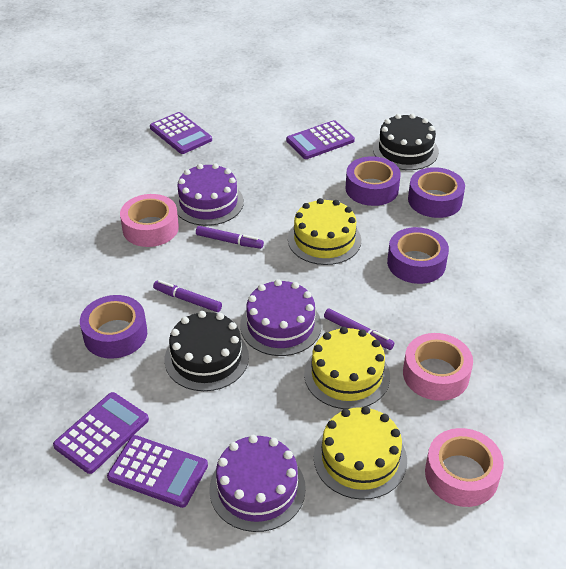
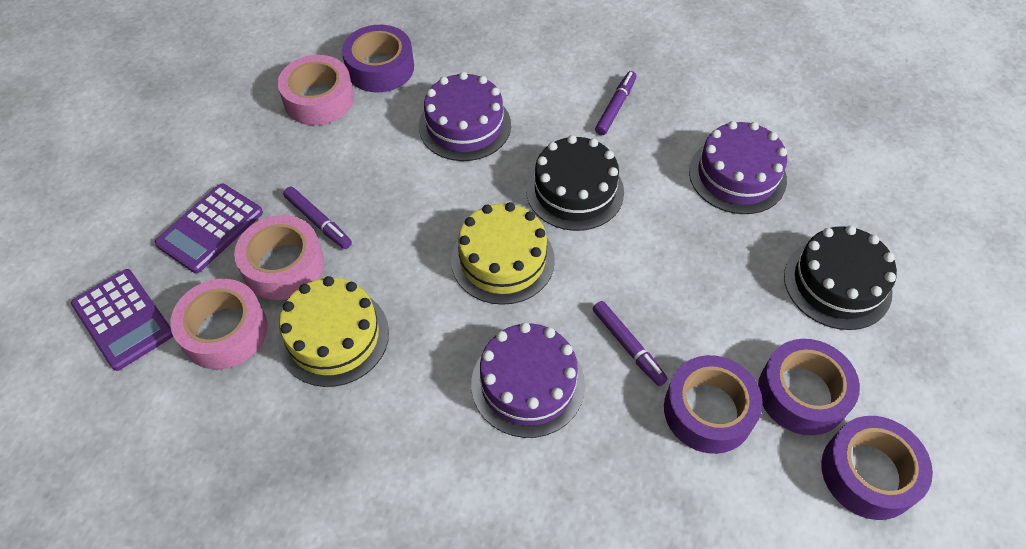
purple calculator: 4 -> 2
yellow cake: 3 -> 2

